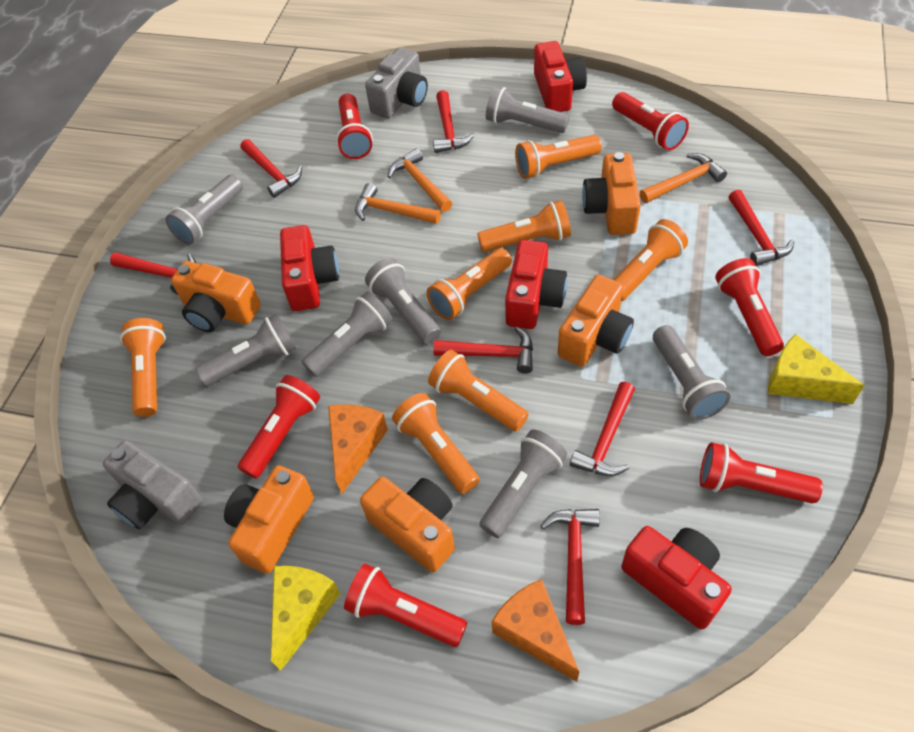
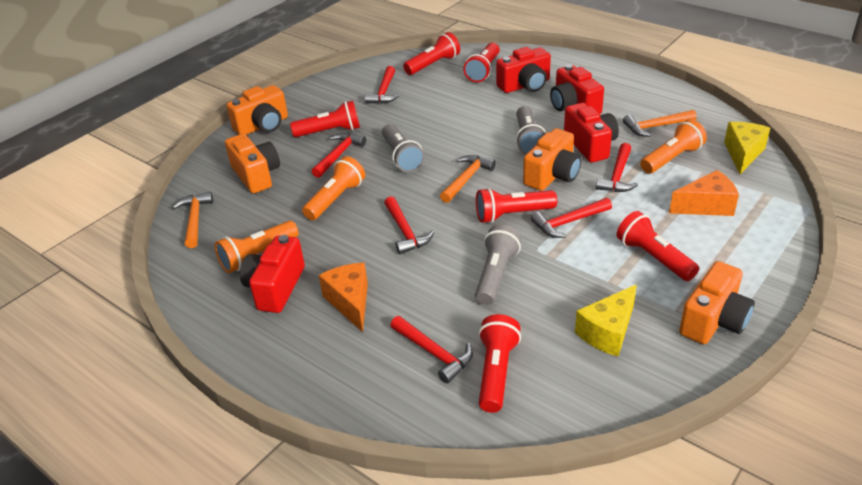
grey camera: 2 -> 0
grey flashlight: 7 -> 3
orange camera: 5 -> 4
orange flashlight: 7 -> 3
red hammer: 7 -> 6

